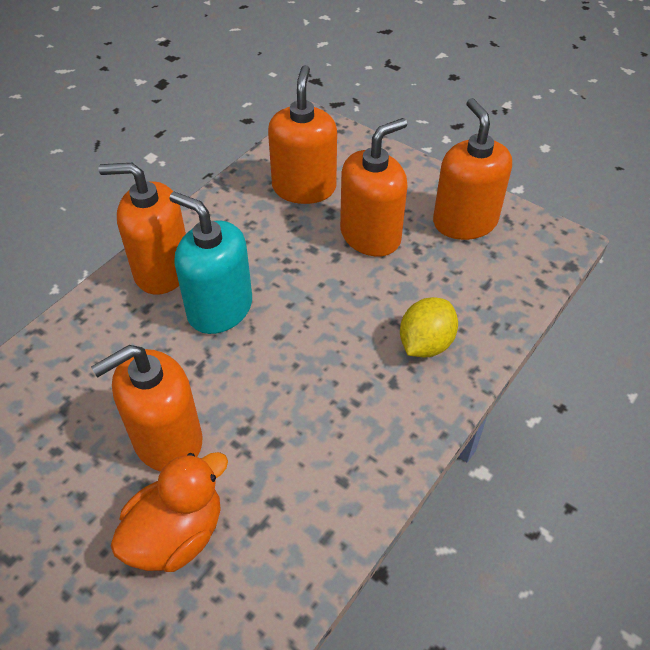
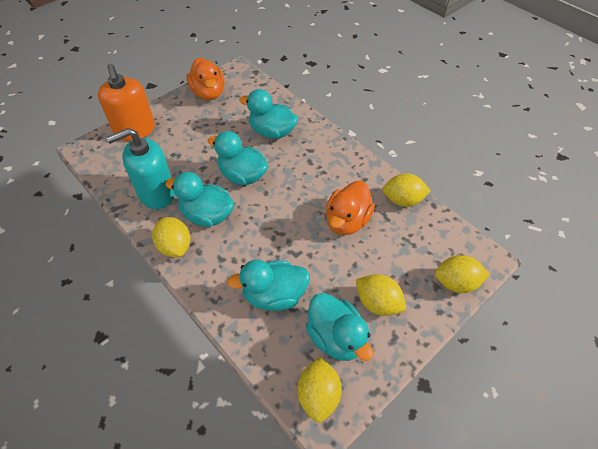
orange duck: 1 -> 2
orange soap dispenser: 5 -> 1
turquoise duck: 0 -> 5
yellow lemon: 1 -> 5

